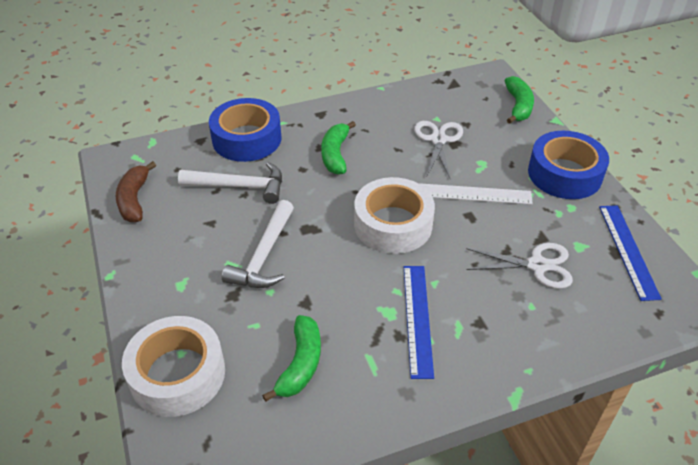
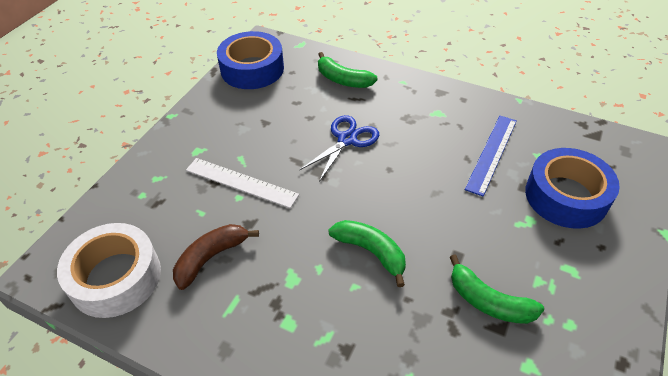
blue ruler: 2 -> 1
blue scissors: 0 -> 1
white hammer: 2 -> 0
white scissors: 2 -> 0
white tape: 2 -> 1

